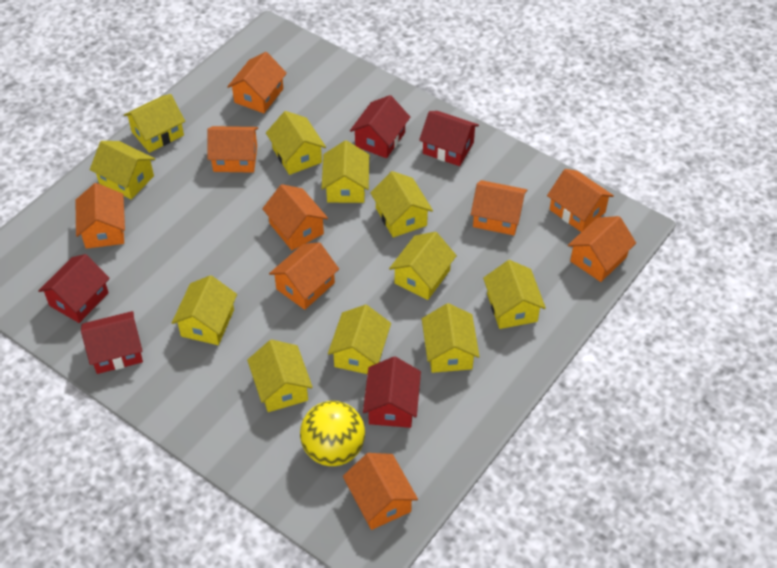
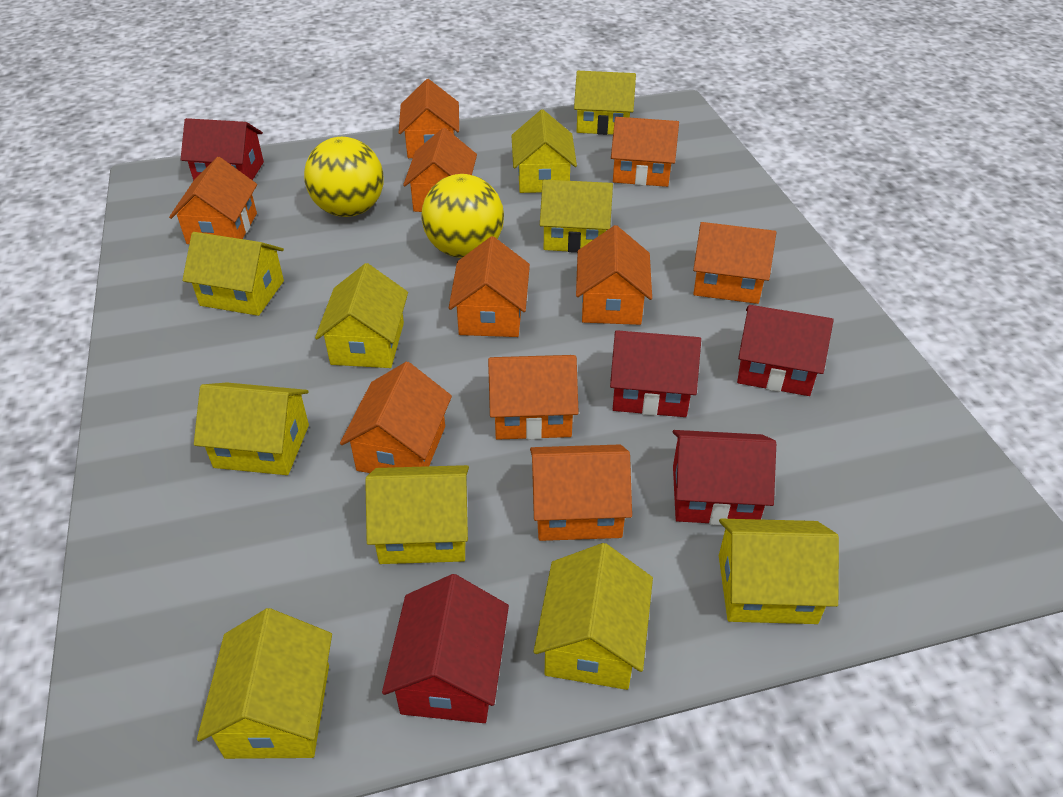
orange house: 9 -> 10
yellow ball: 1 -> 2
yellow house: 11 -> 10

